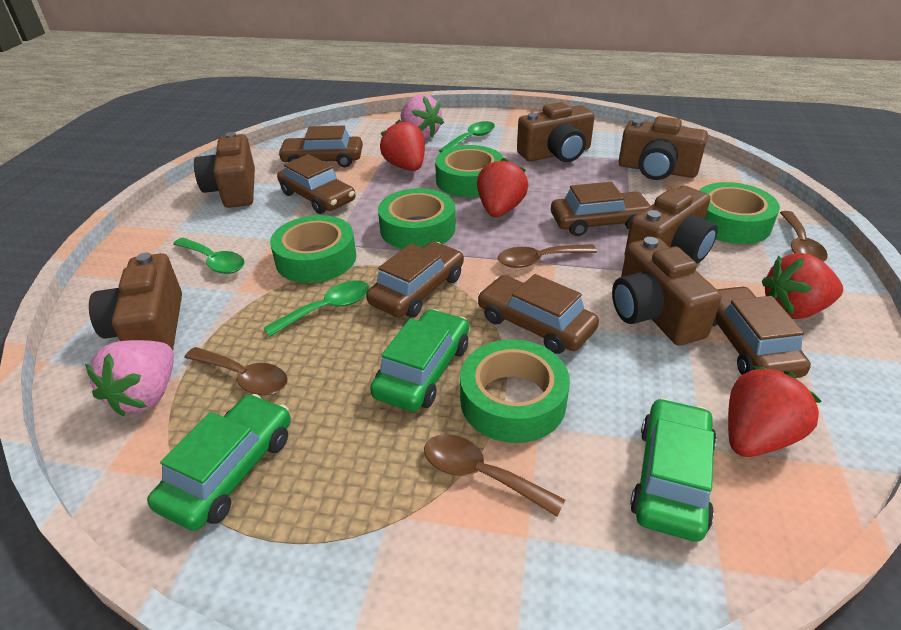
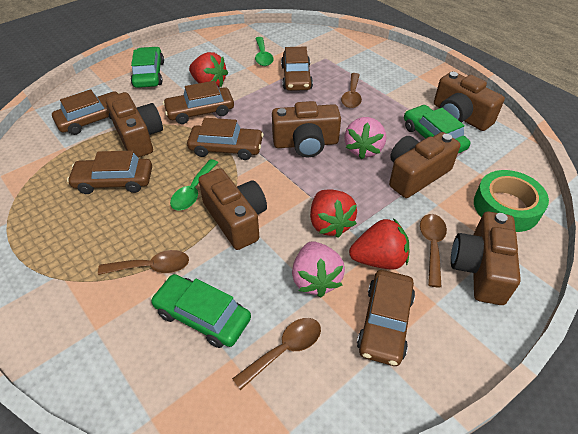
green spoon: 3 -> 2
green tape: 5 -> 1
red strawberry: 4 -> 3

